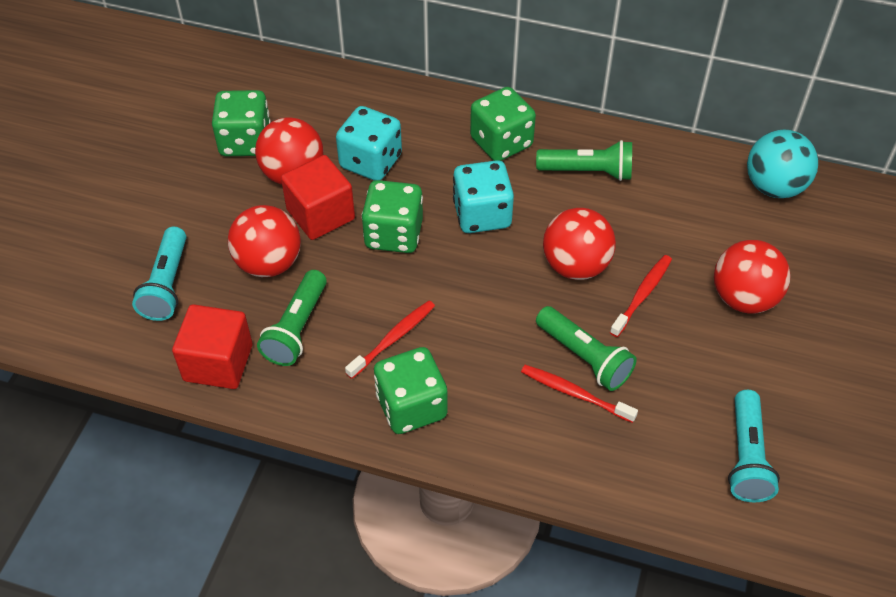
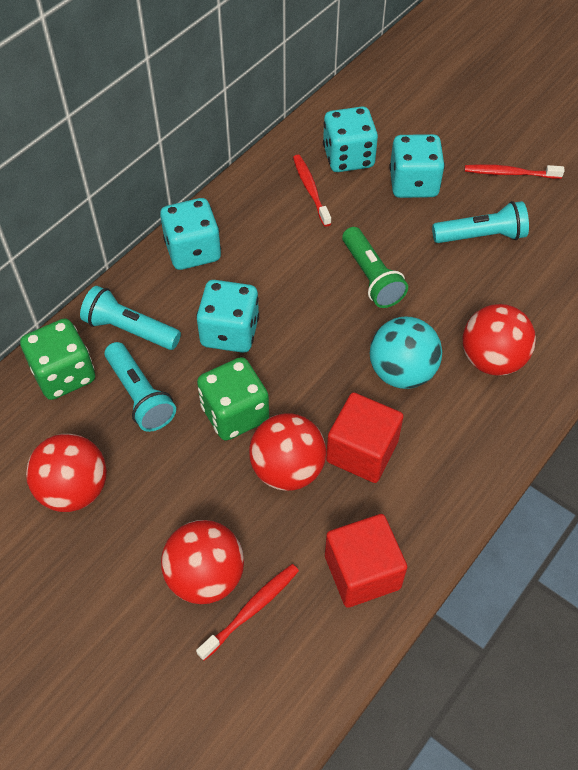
green dice: 4 -> 2
green flashlight: 3 -> 1
turquoise dice: 2 -> 4
turquoise flashlight: 2 -> 3

